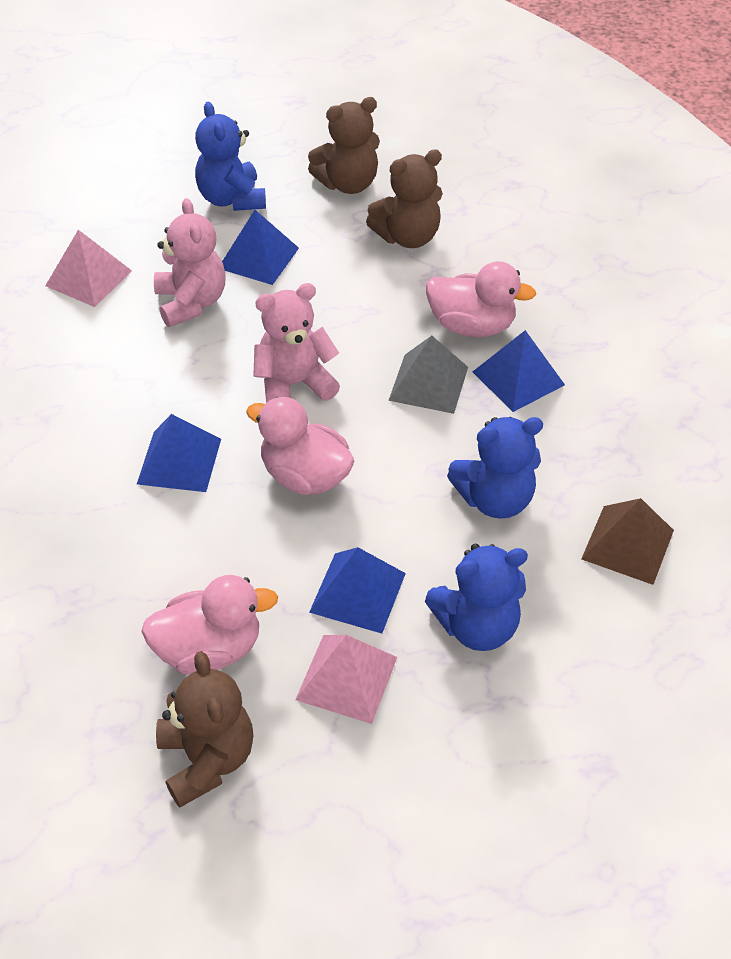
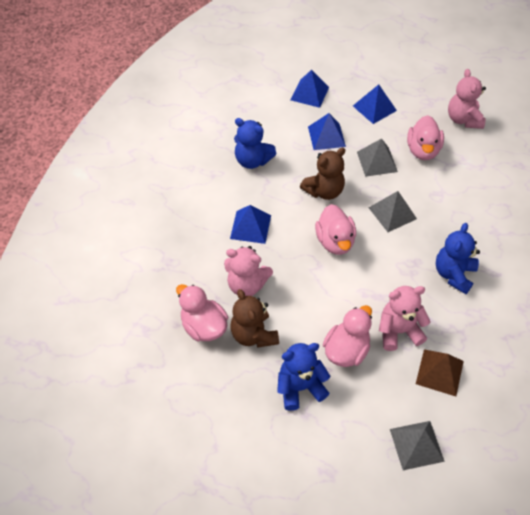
brown teddy bear: 3 -> 2
grey pyramid: 1 -> 3
pink duck: 3 -> 4
pink pyramid: 2 -> 0
pink teddy bear: 2 -> 3

